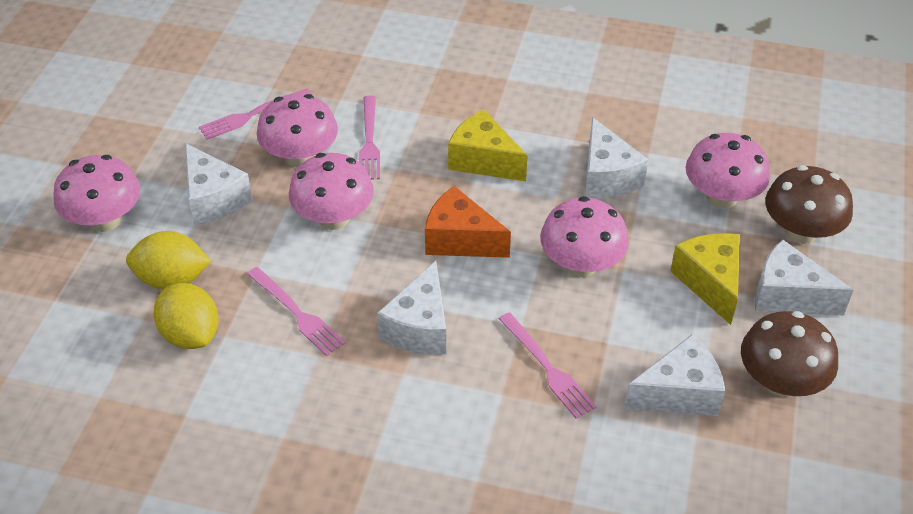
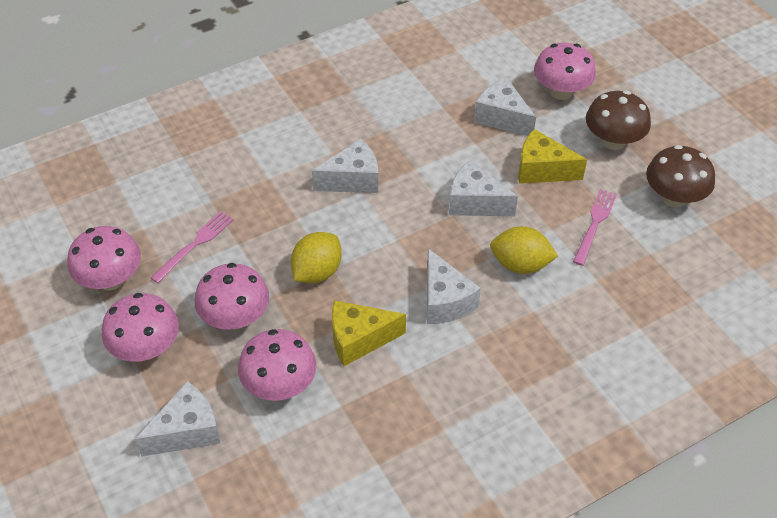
orange cheese: 1 -> 0
pink fork: 4 -> 2

